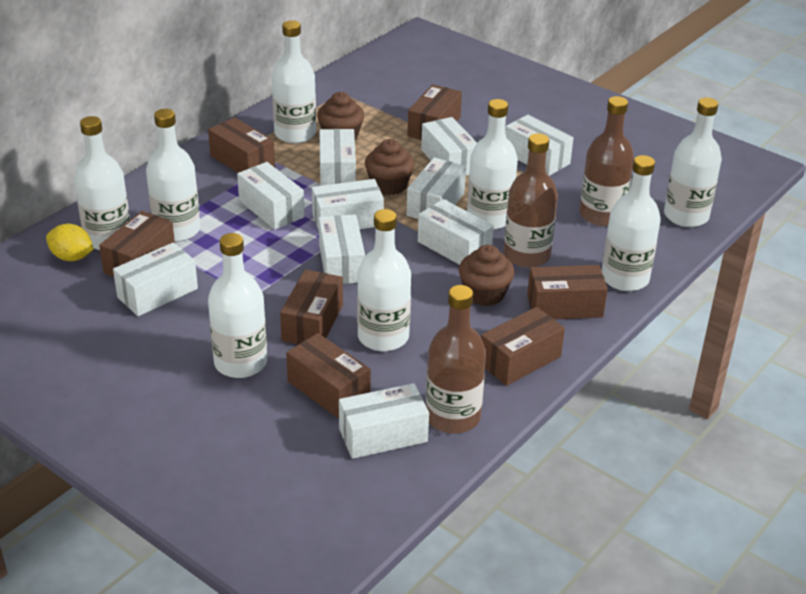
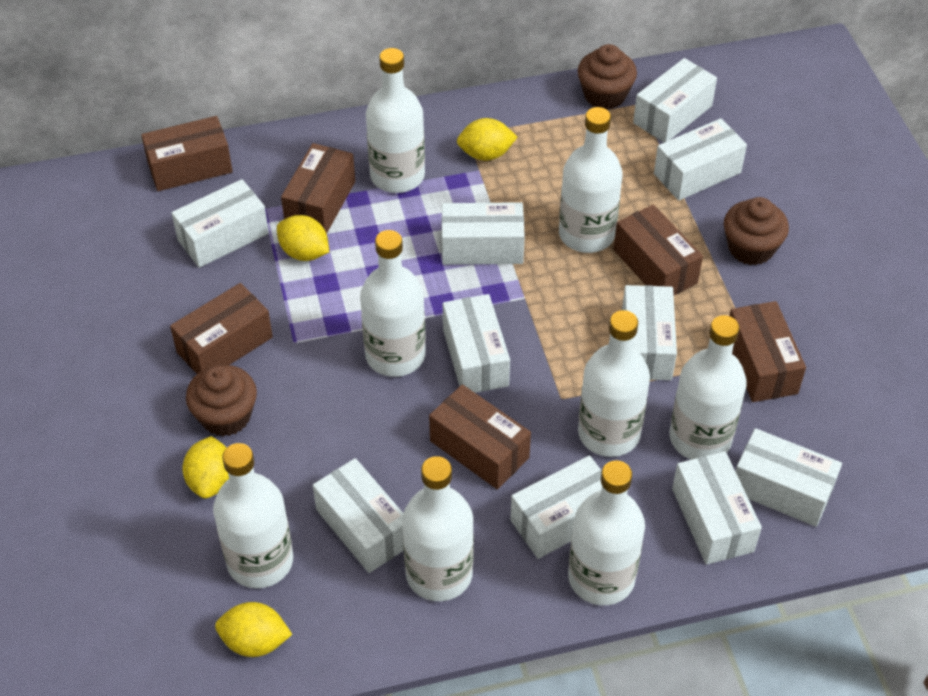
brown bottle: 3 -> 0
brown box: 7 -> 6
yellow lemon: 1 -> 4

